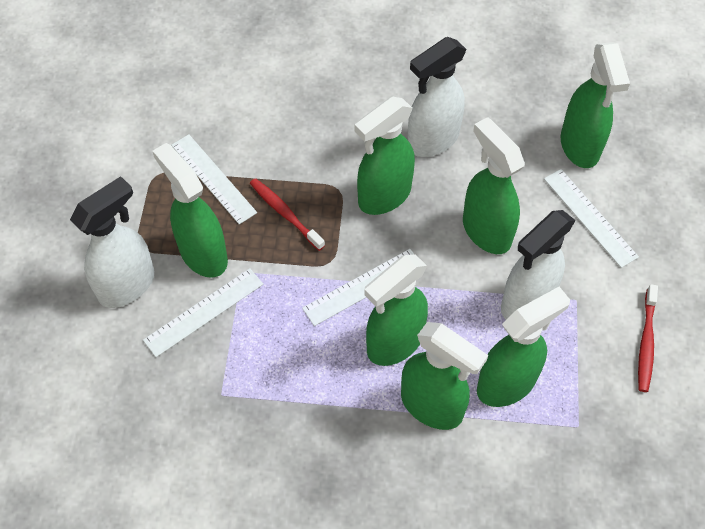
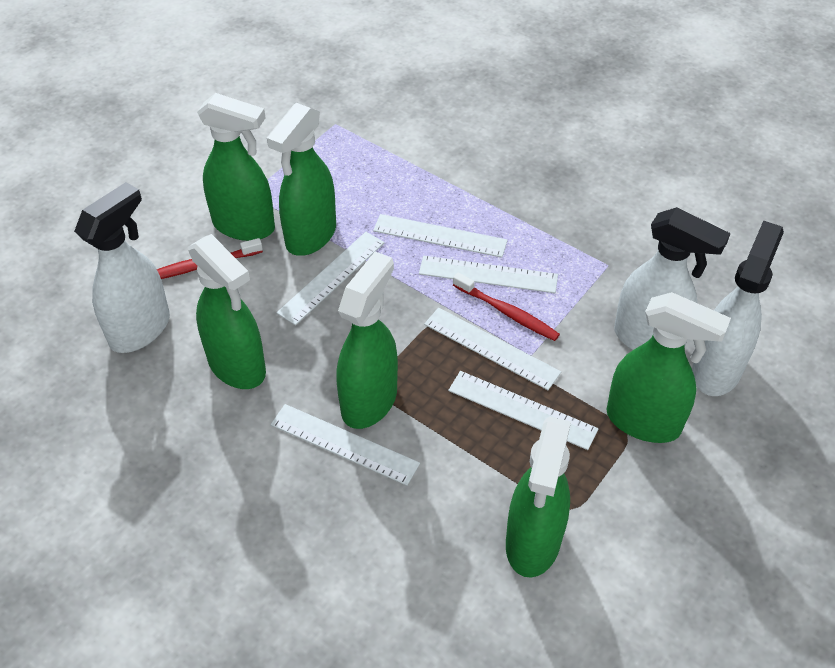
green spray bottle: 7 -> 6
white ruler: 4 -> 6

